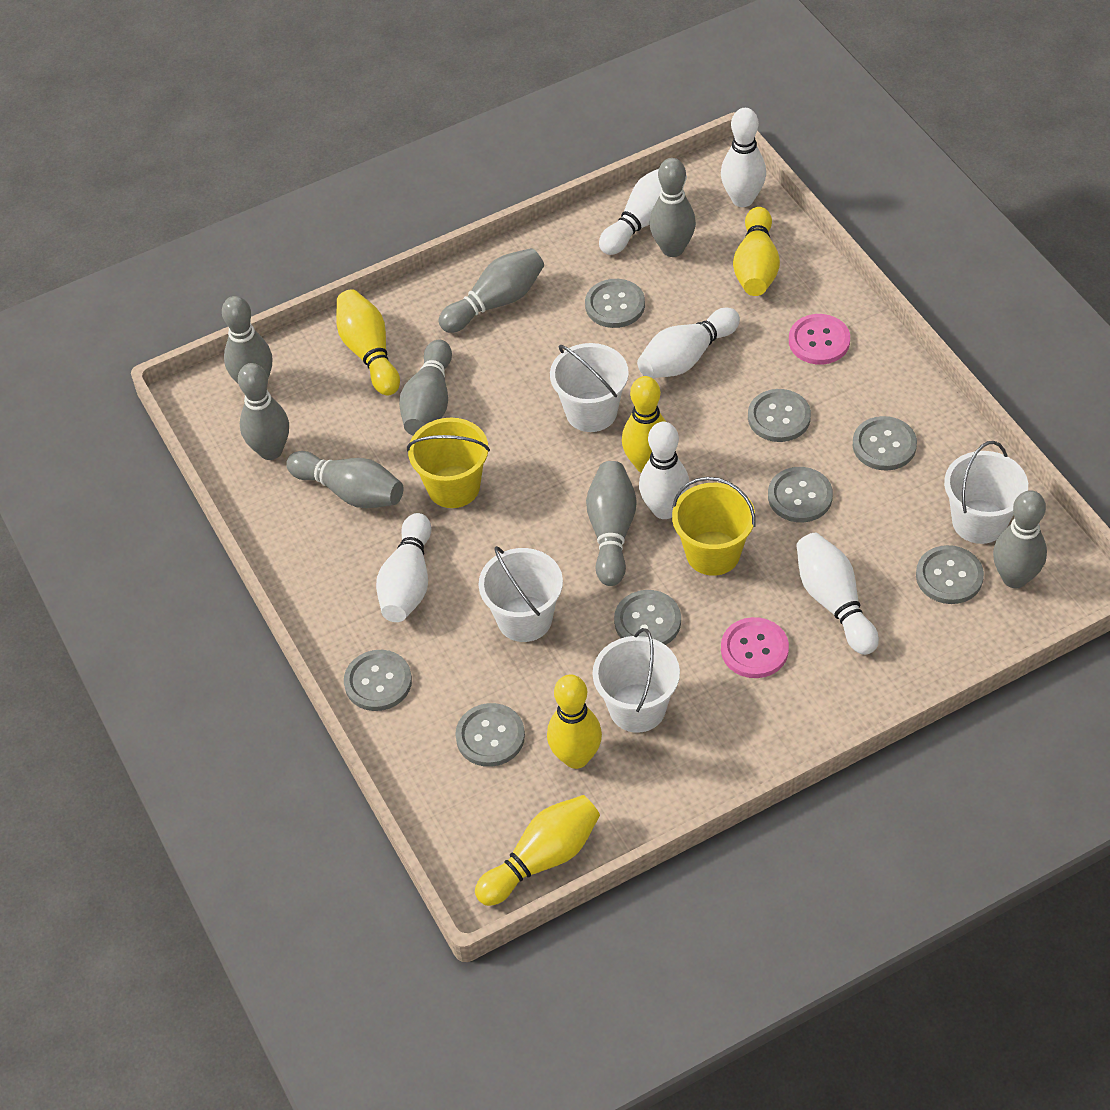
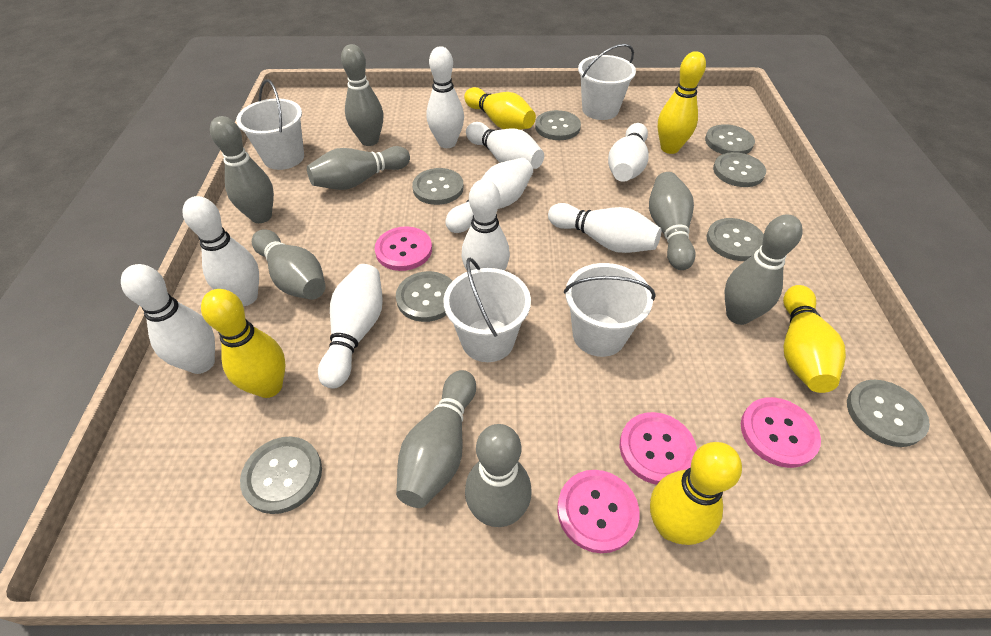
pink button: 2 -> 4
white bowling pin: 6 -> 9
yellow bucket: 2 -> 0

